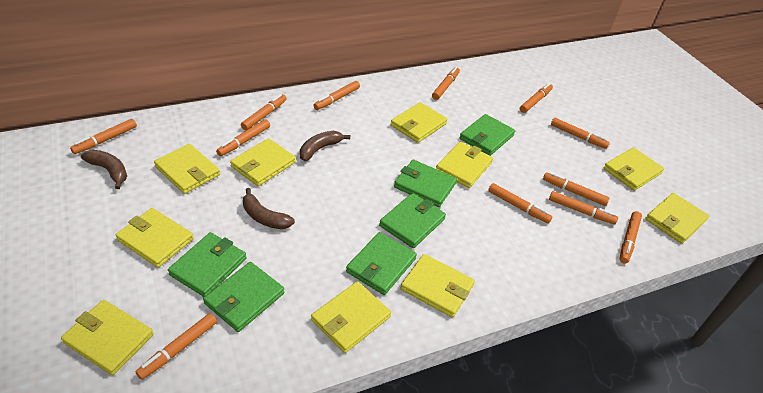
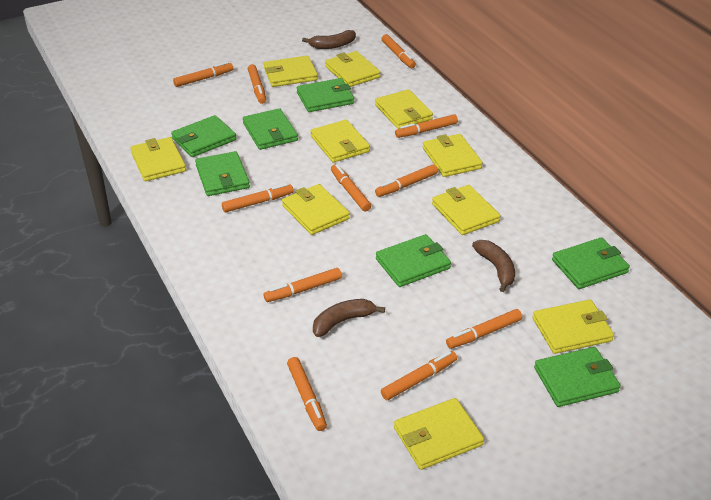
green wallet: 6 -> 7
orange marker: 12 -> 11

